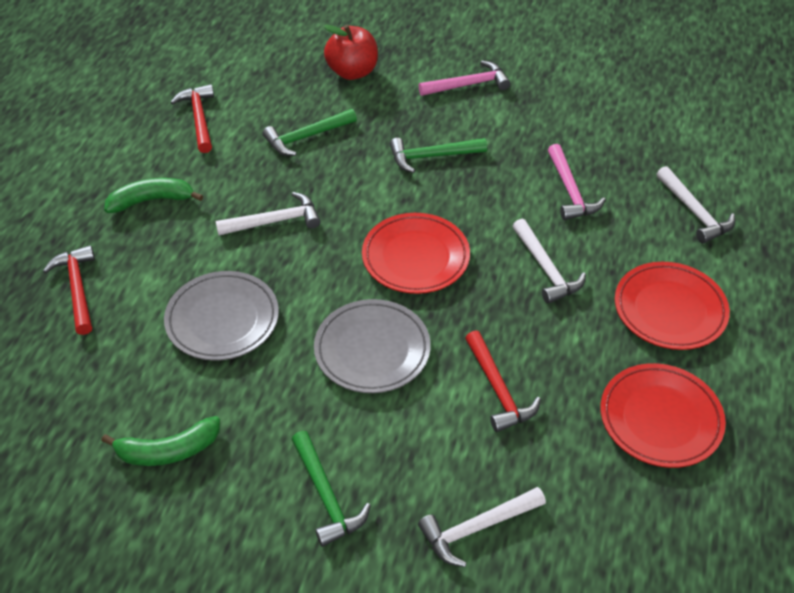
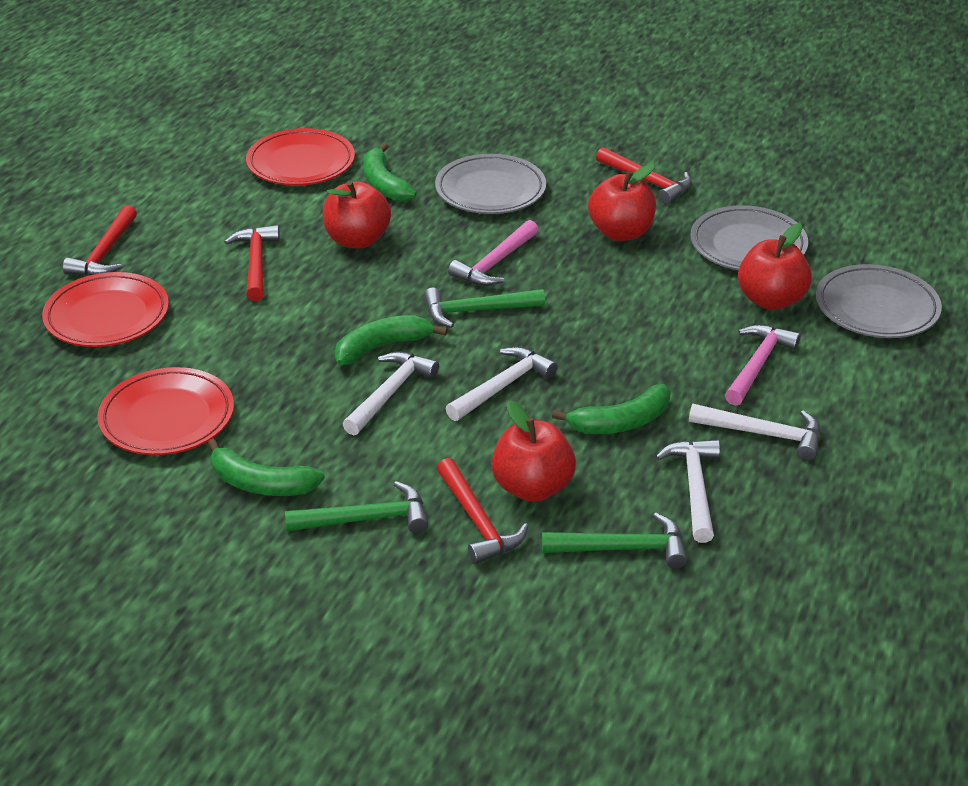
green banana: 2 -> 4
grey plate: 2 -> 3
red apple: 1 -> 4
red hammer: 3 -> 4

